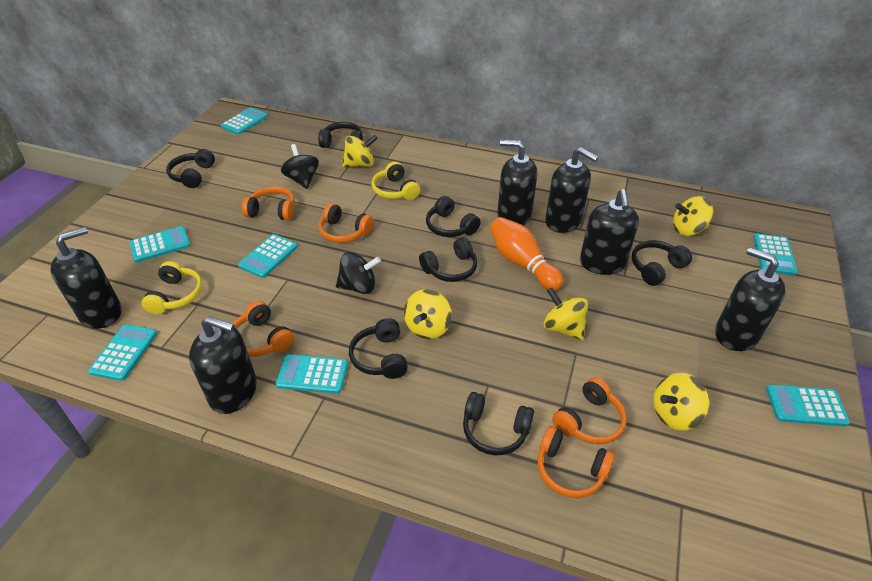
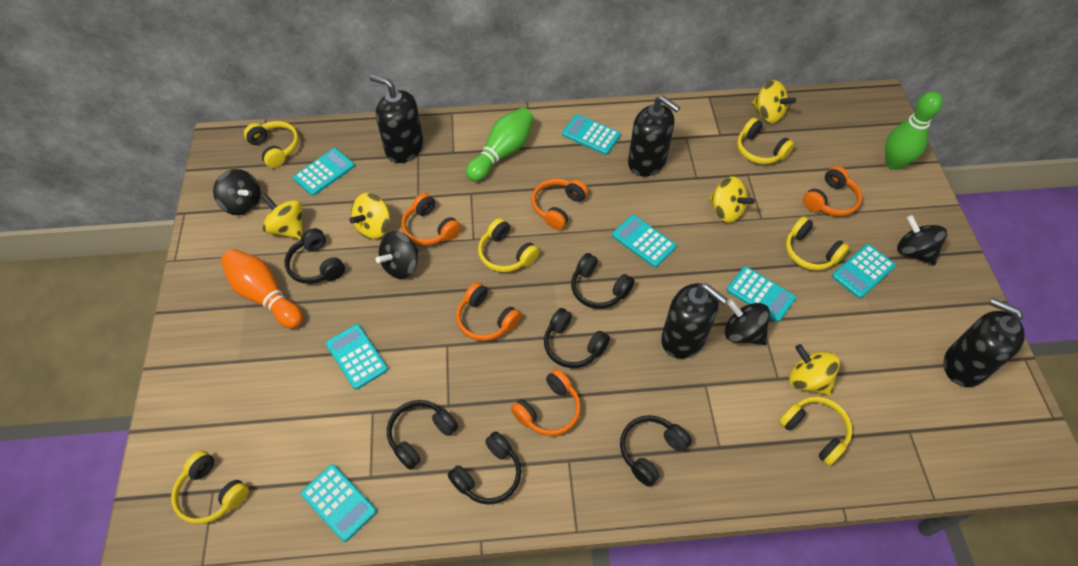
black headphones: 7 -> 6
black soap dispenser: 6 -> 4
black spinning top: 2 -> 4
green bowling pin: 0 -> 2
yellow headphones: 2 -> 6

